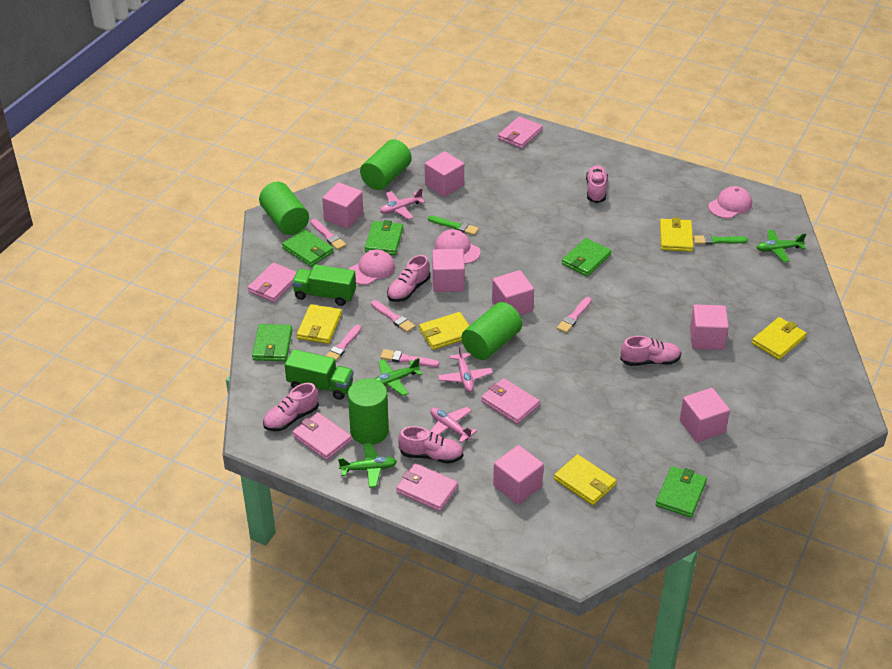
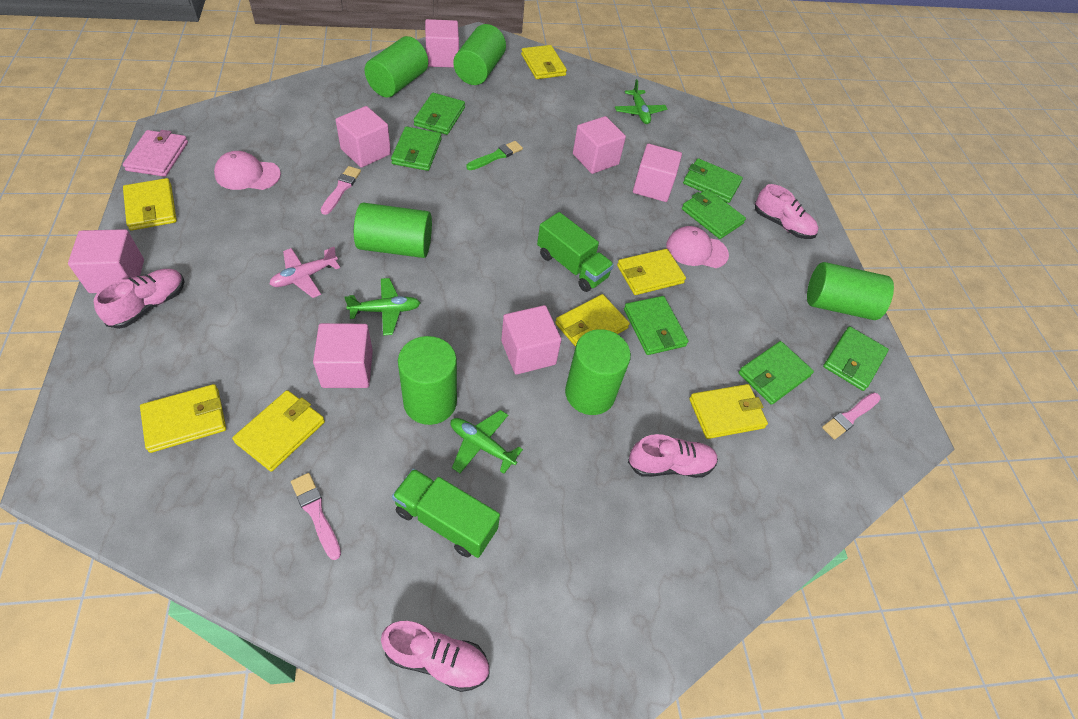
green brush: 2 -> 1
green cylinder: 4 -> 6
green wallet: 5 -> 7
pink brush: 5 -> 3
pink cap: 3 -> 2
pink plane: 3 -> 1
pink shoe: 5 -> 4
pink wallet: 5 -> 1
yellow wallet: 5 -> 7

